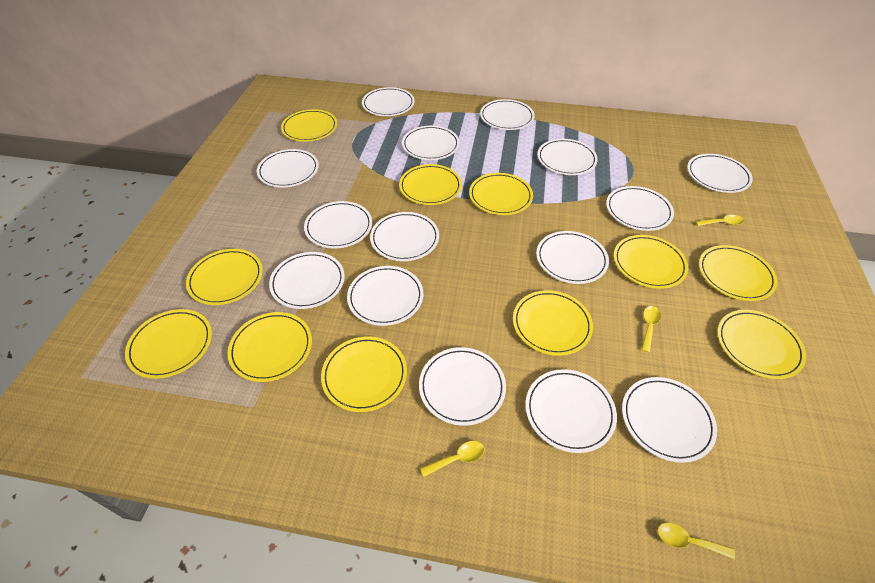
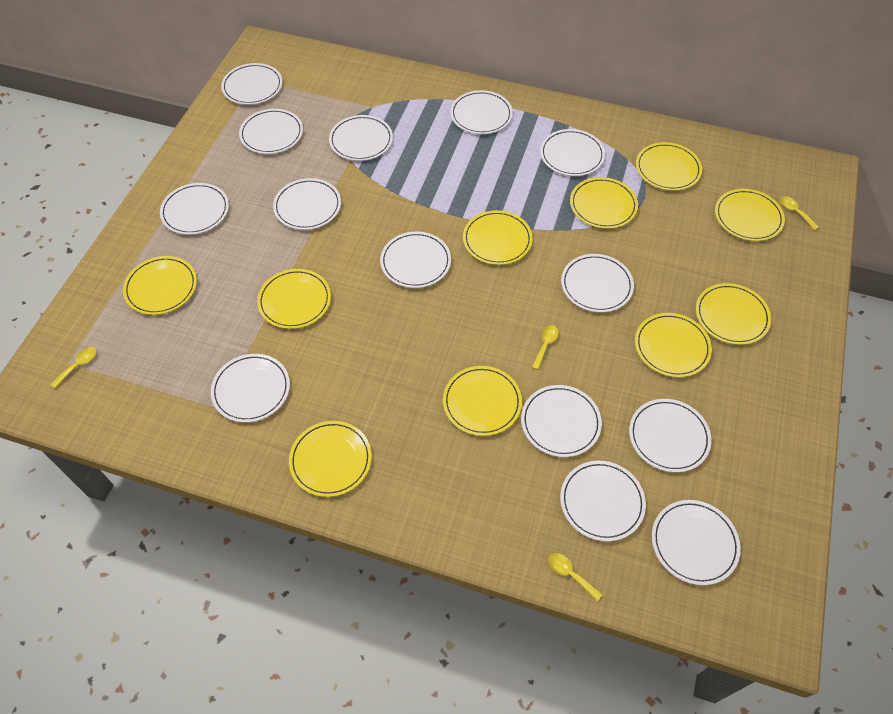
white plate: 15 -> 14
yellow plate: 11 -> 10

